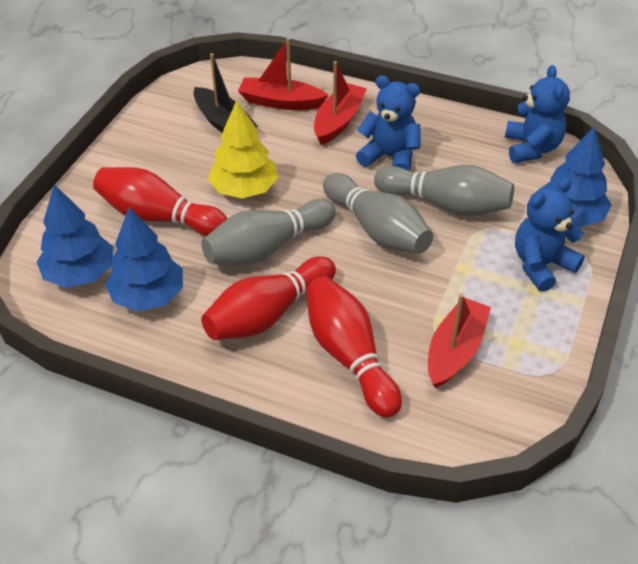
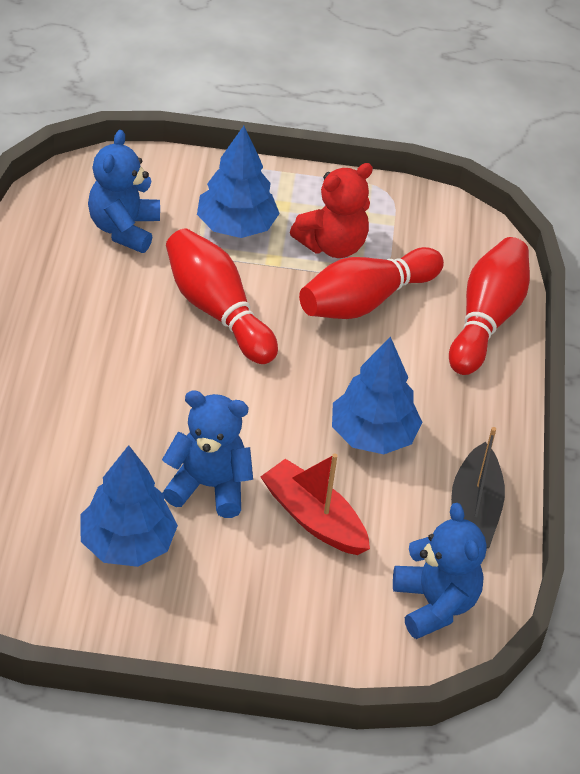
grey bowling pin: 3 -> 0
red boat: 3 -> 1
red teddy bear: 0 -> 1
yellow tree: 1 -> 0

